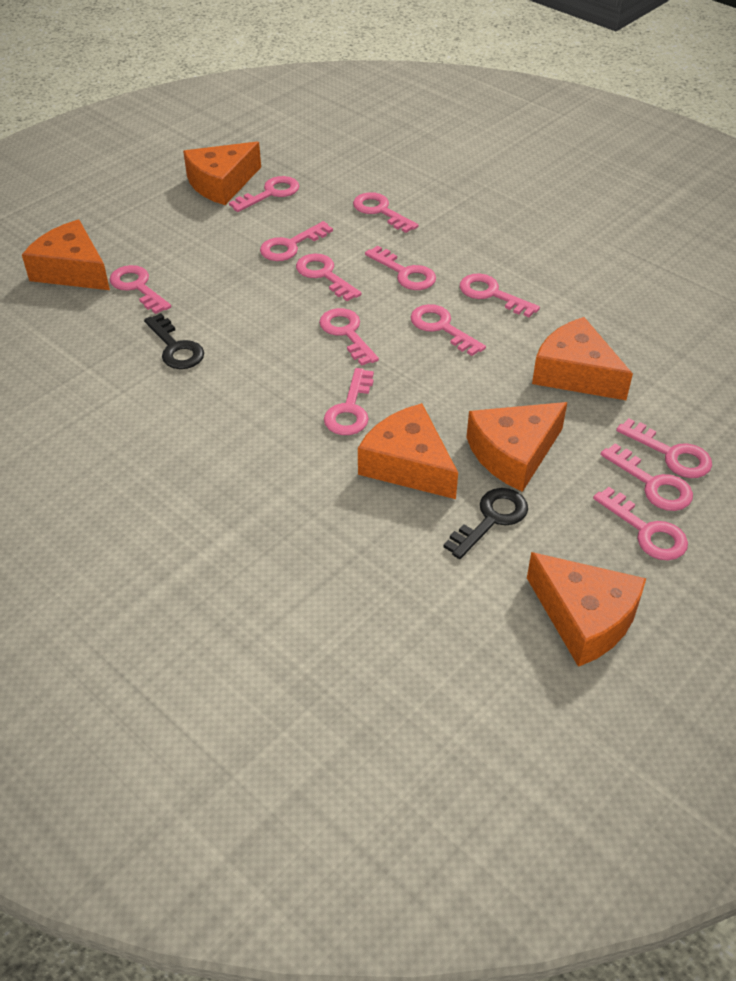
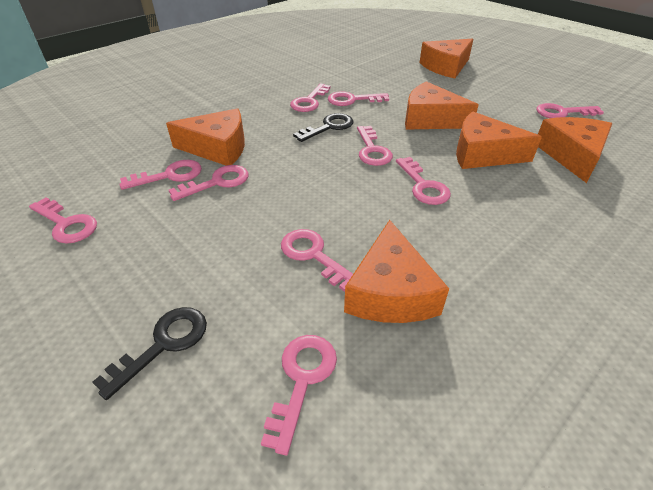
pink key: 13 -> 10

